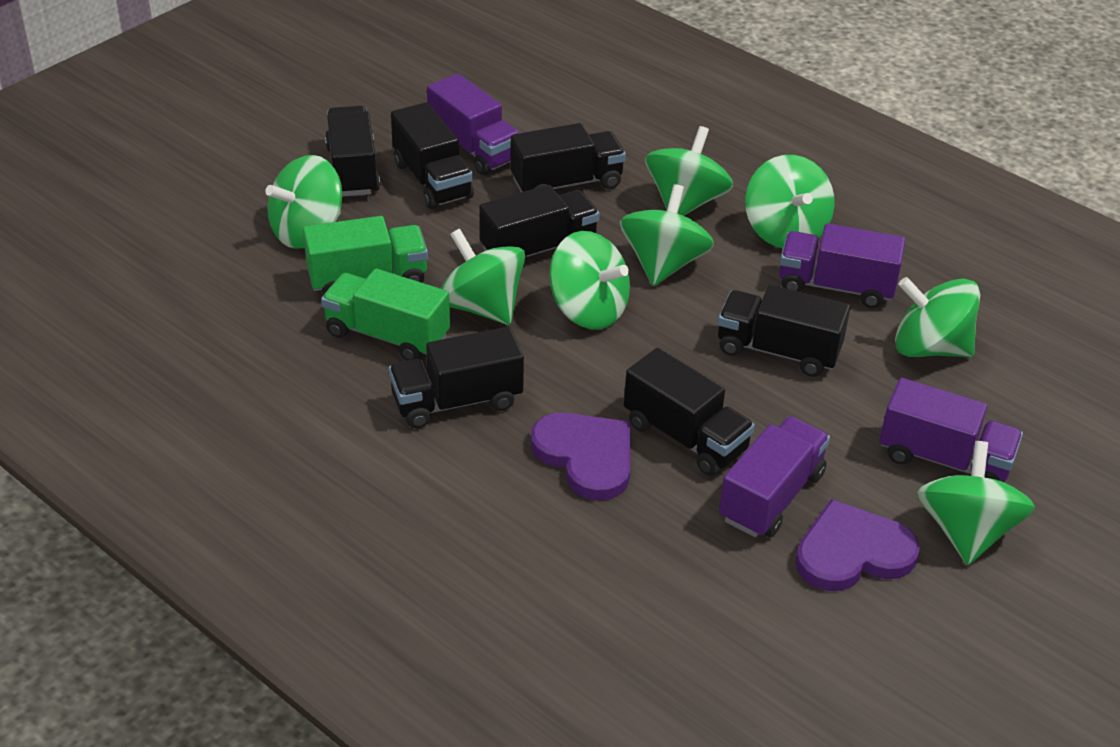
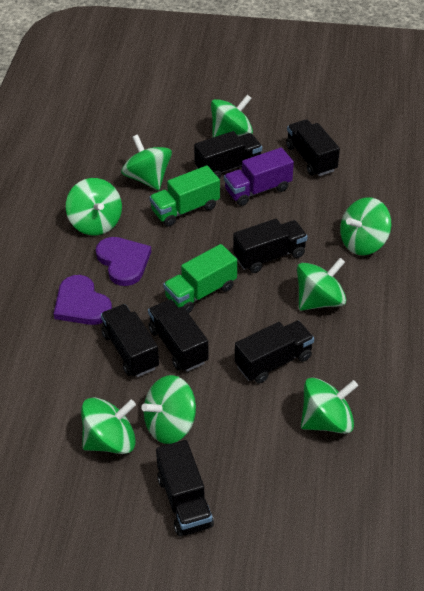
purple truck: 4 -> 1

